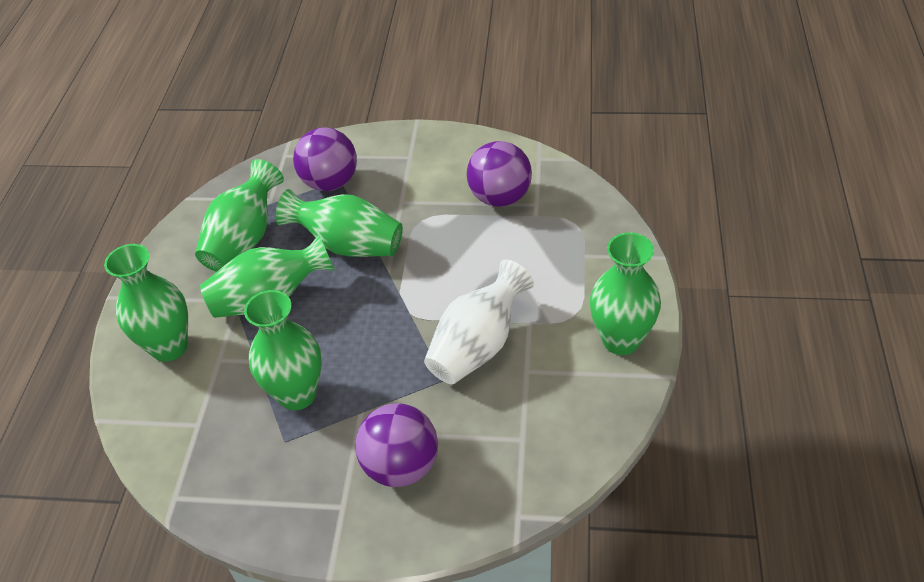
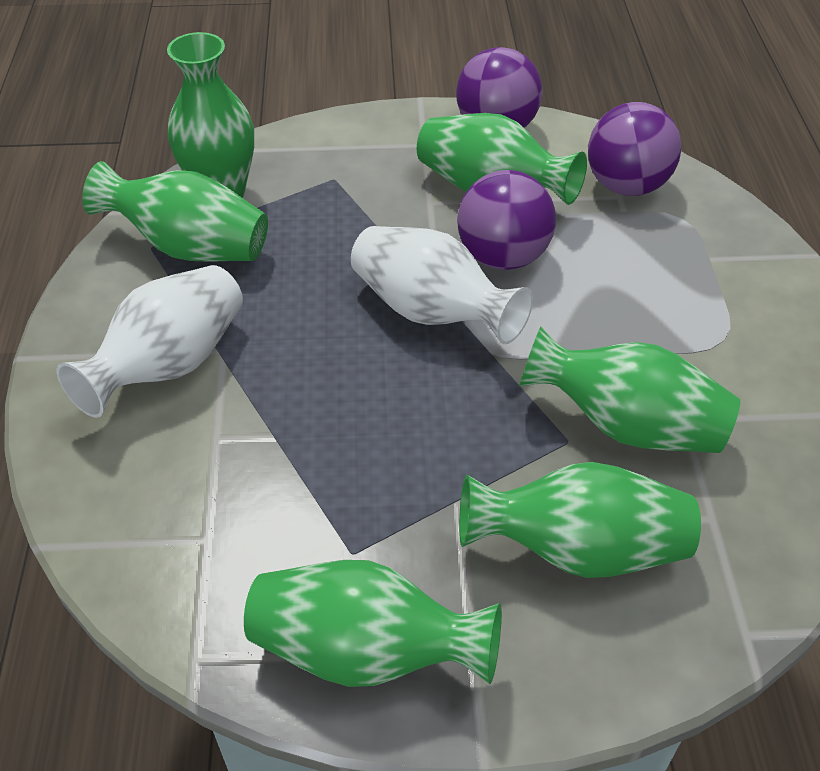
white vase: 1 -> 2

